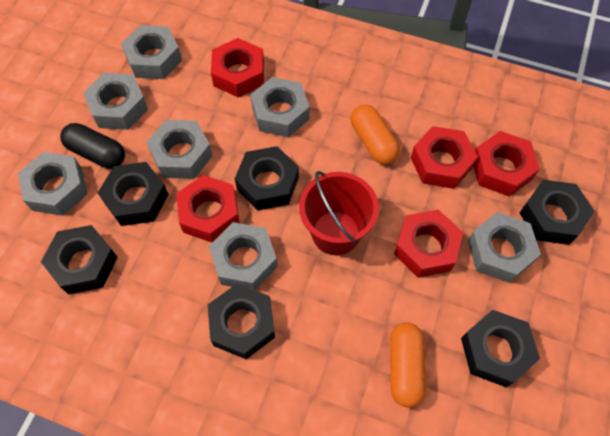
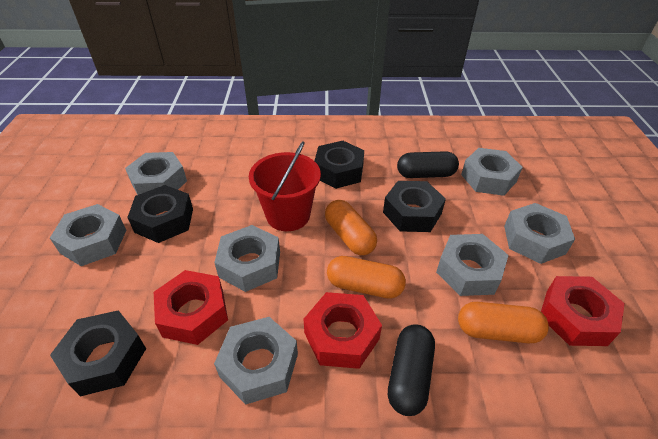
black capsule: 1 -> 2
black nut: 6 -> 4
orange capsule: 2 -> 3
red nut: 5 -> 3

